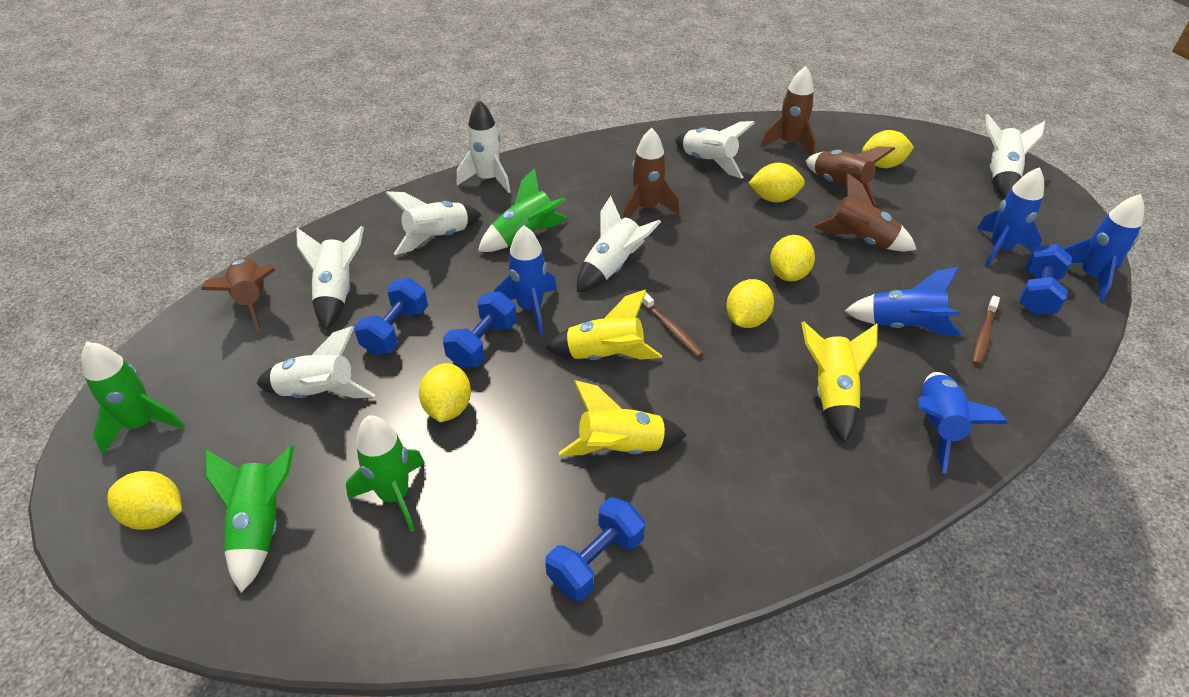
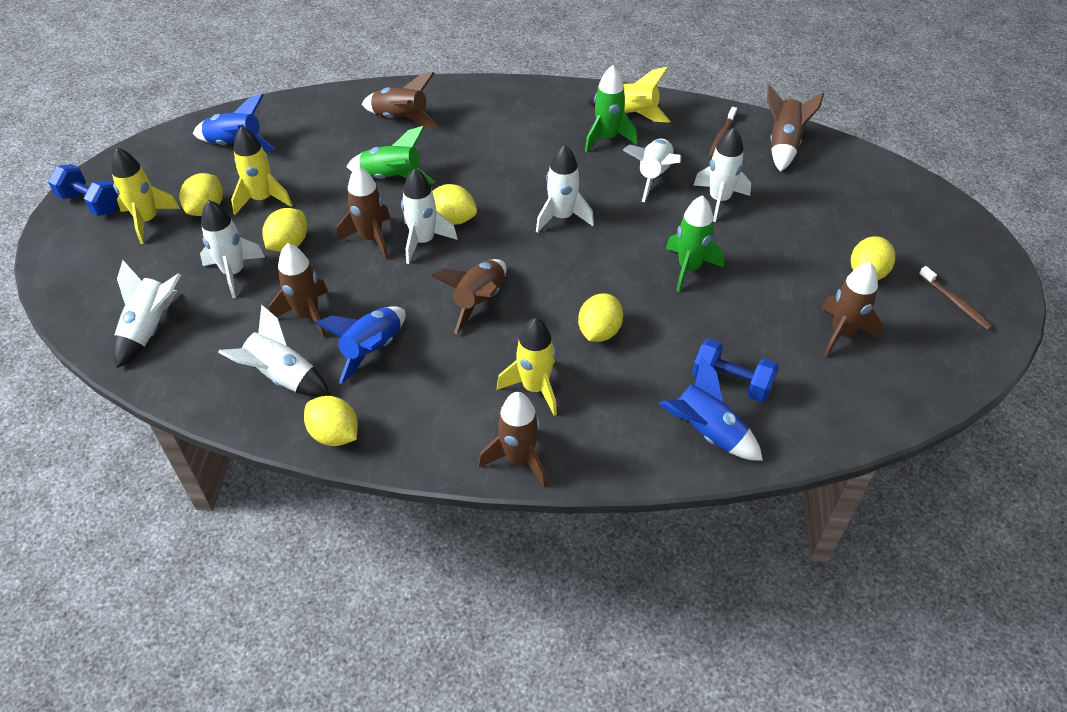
blue dumbbell: 4 -> 2
blue rocket: 5 -> 3
brown rocket: 5 -> 7
green rocket: 4 -> 3
yellow rocket: 3 -> 4

